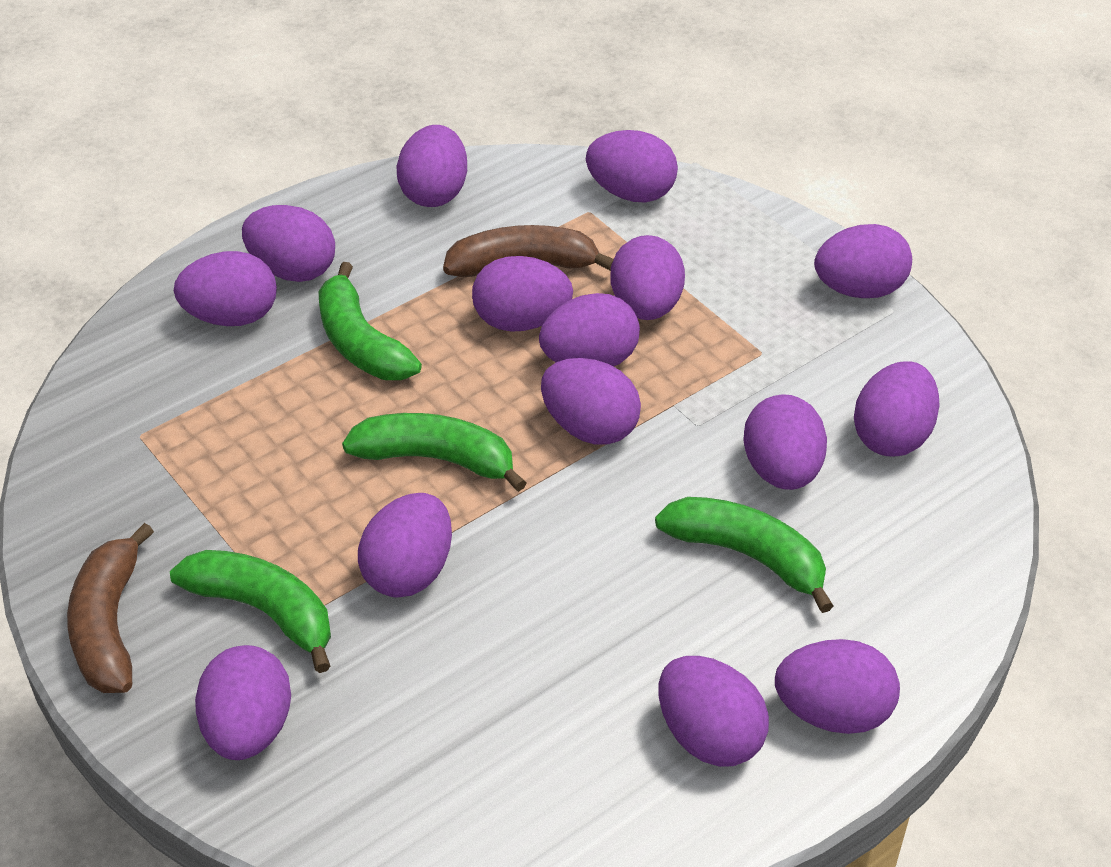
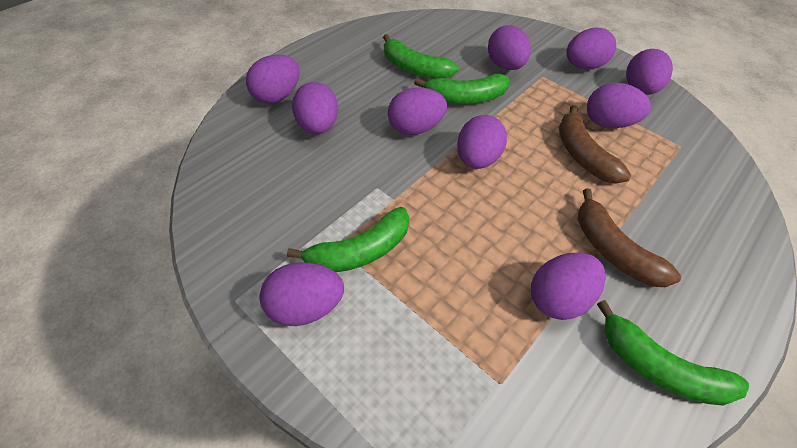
purple egg: 15 -> 10

